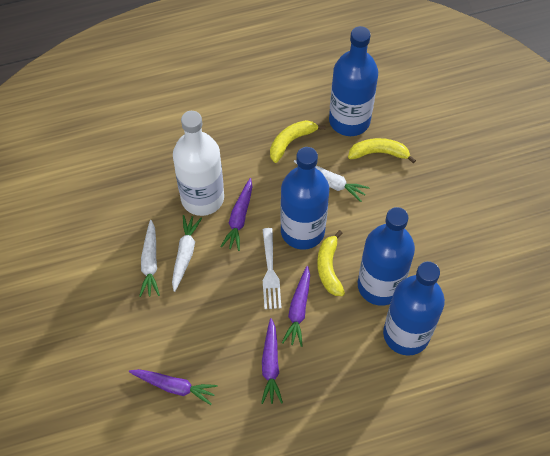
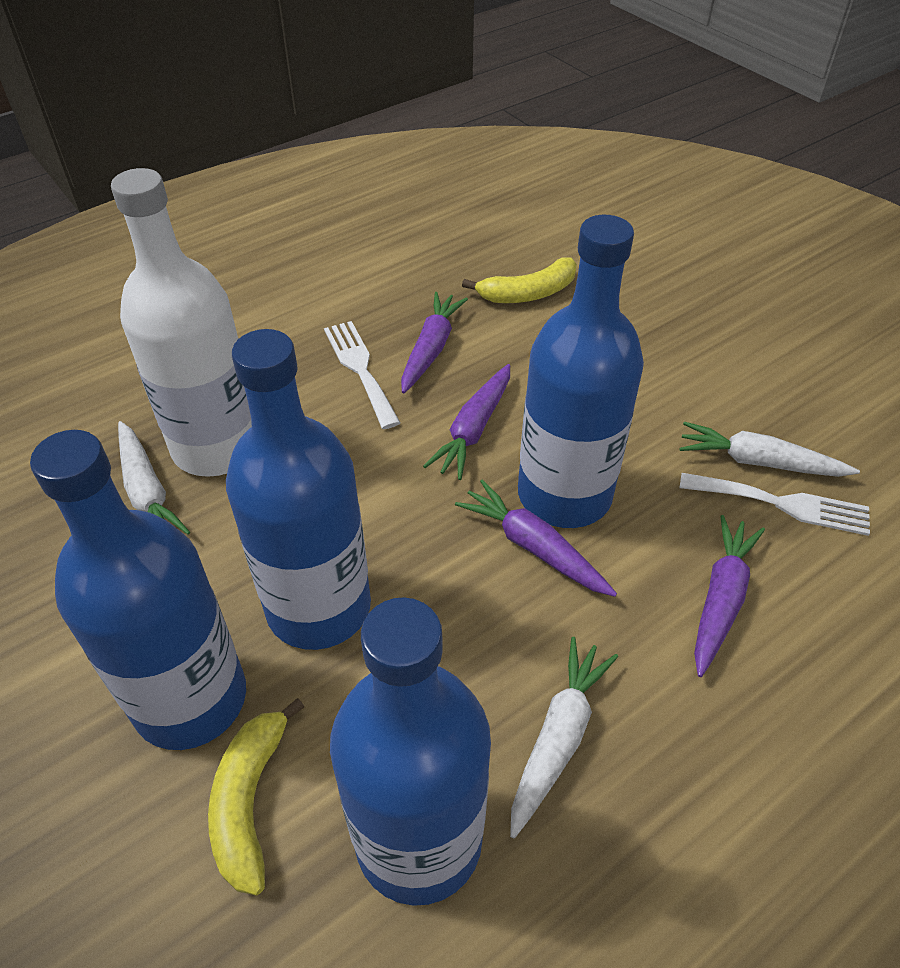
white fork: 1 -> 2
yellow banana: 3 -> 2

